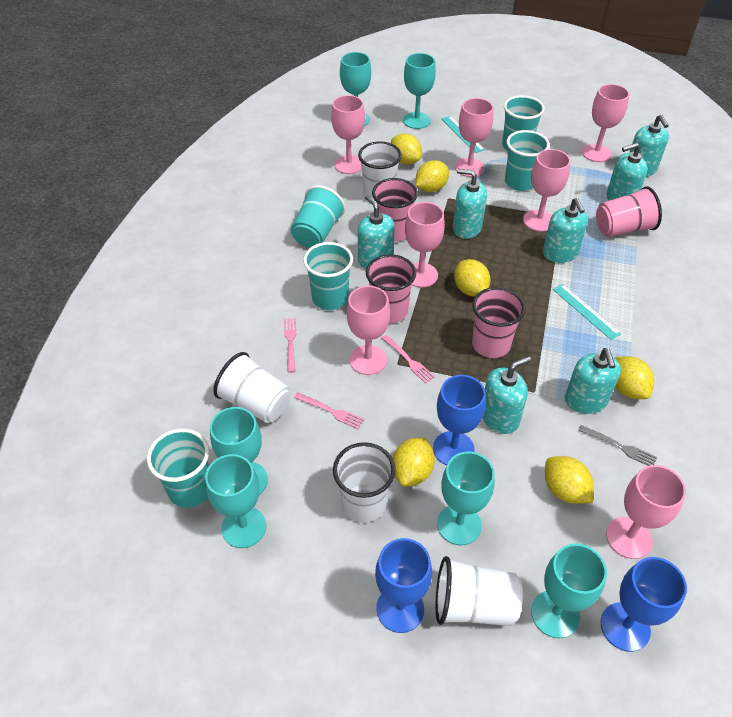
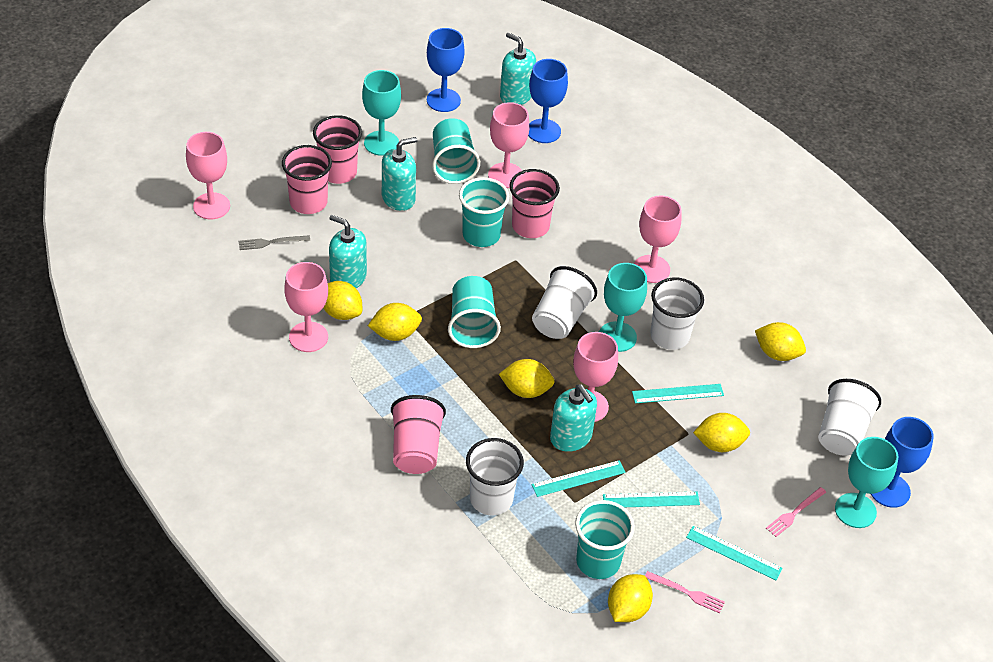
pink fork: 3 -> 2
pink goblet: 7 -> 5
turquoise cup: 5 -> 4
turquoise goblet: 6 -> 3
turquoise ruler: 2 -> 4
turquoise soap dispenser: 7 -> 4

